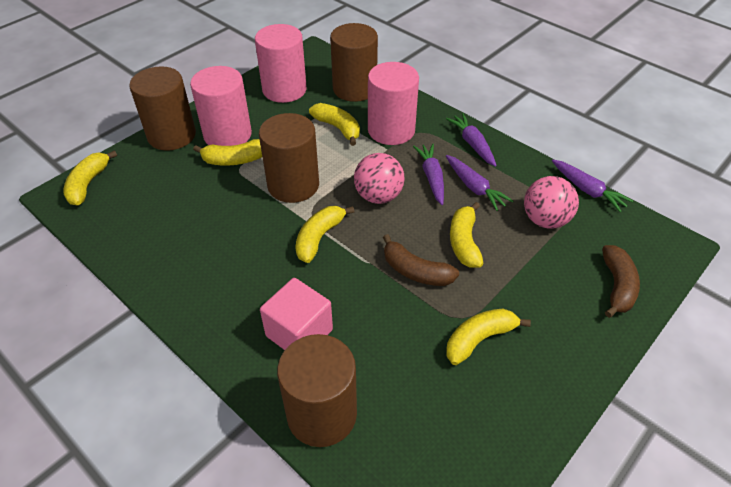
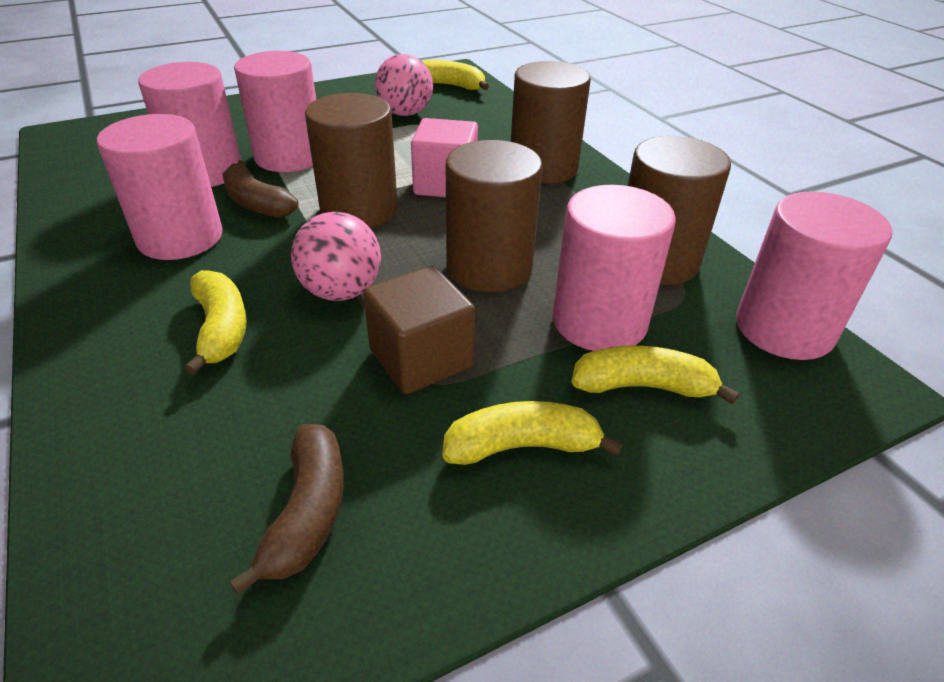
brown cube: 0 -> 1
pink cylinder: 3 -> 5
purple carrot: 4 -> 0
yellow banana: 6 -> 4

